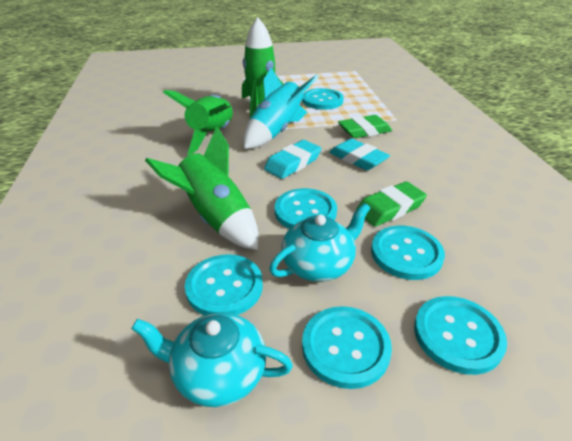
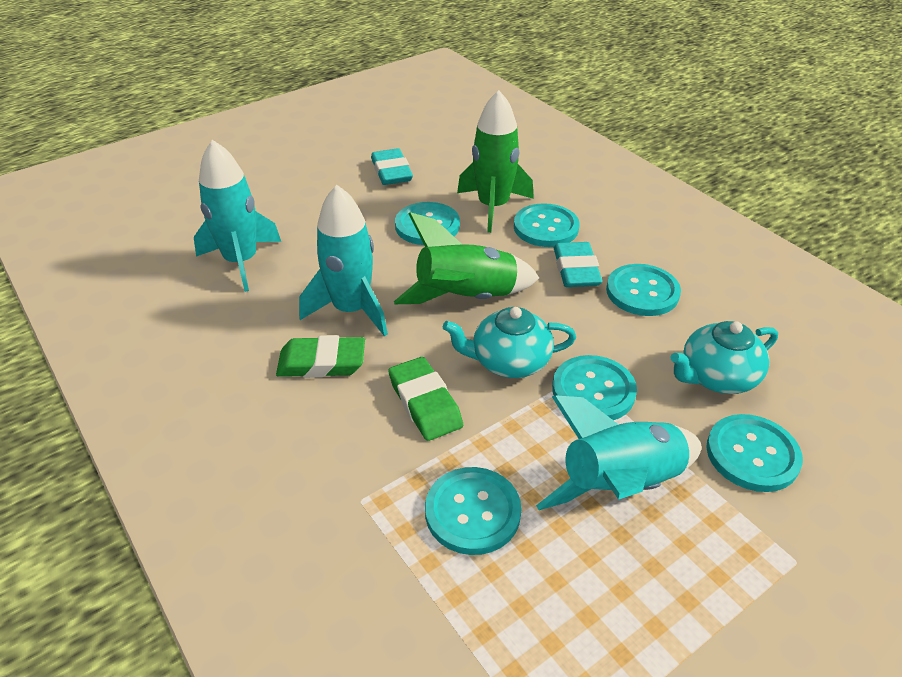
green rocket: 3 -> 2
turquoise rocket: 1 -> 3

